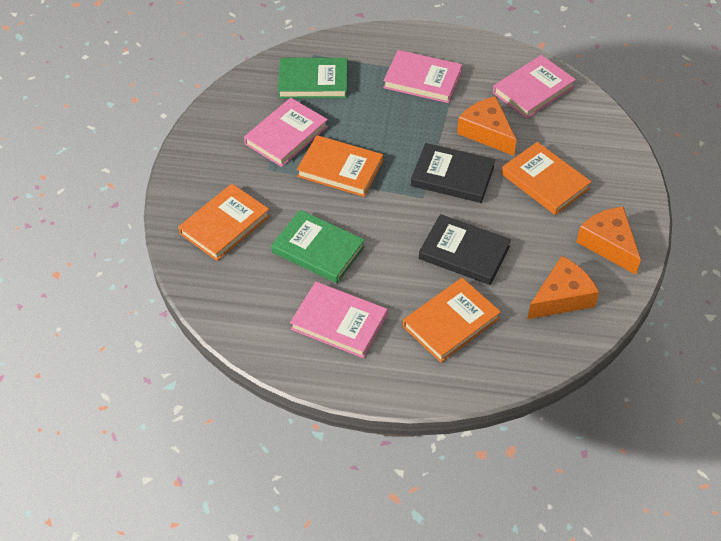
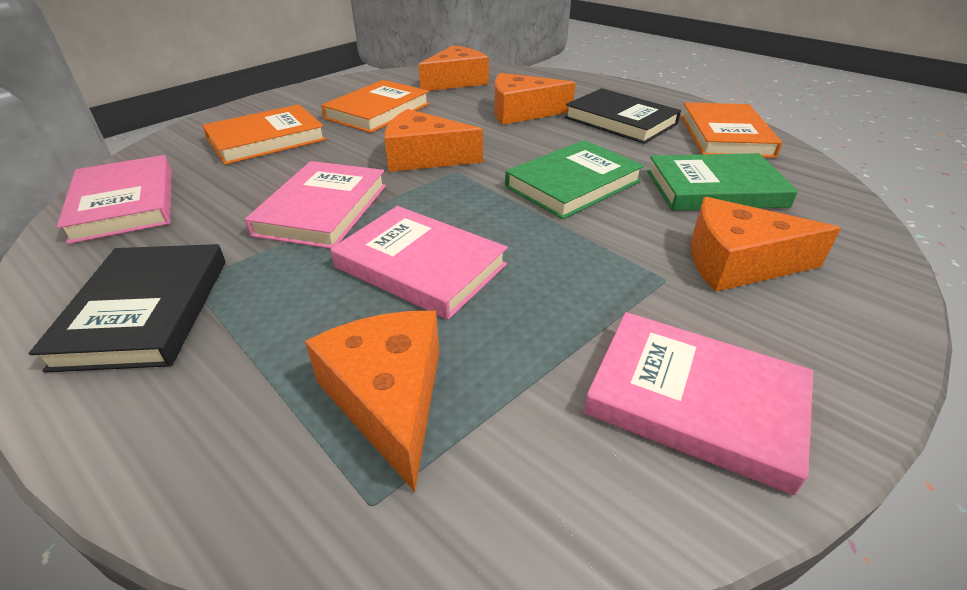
orange book: 4 -> 3
orange cheese: 3 -> 5

